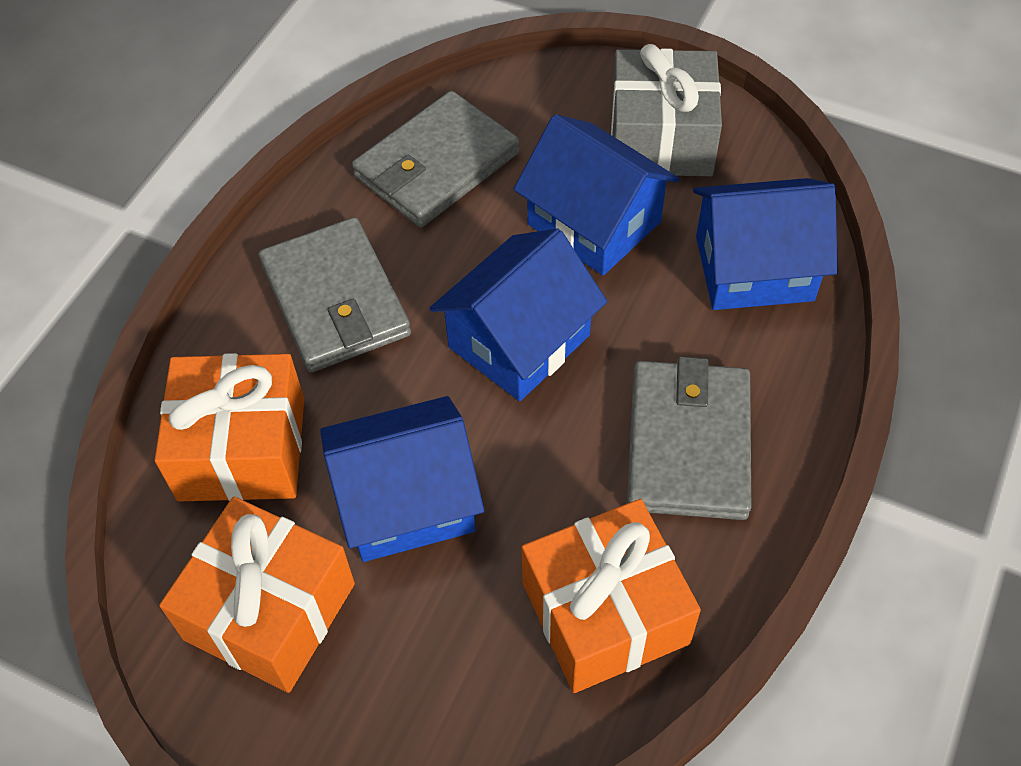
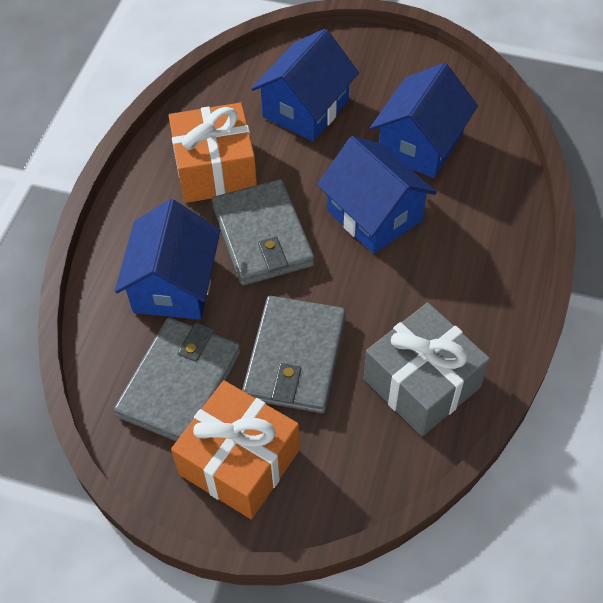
orange gift: 3 -> 2

